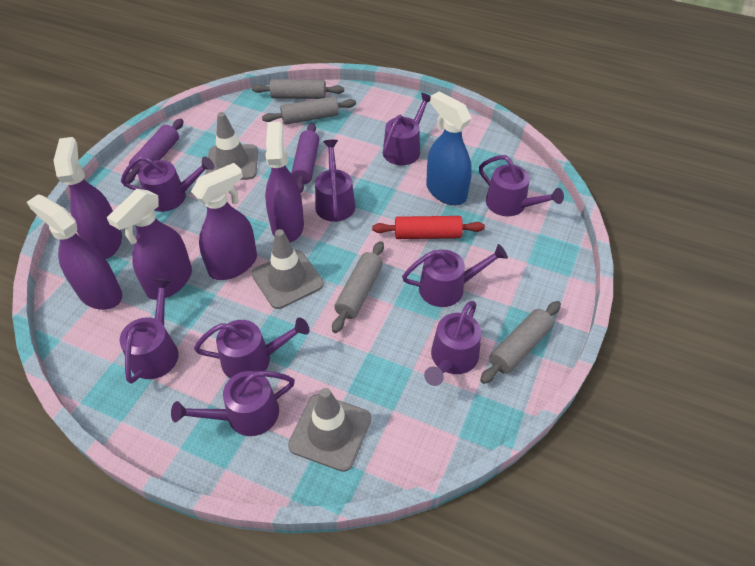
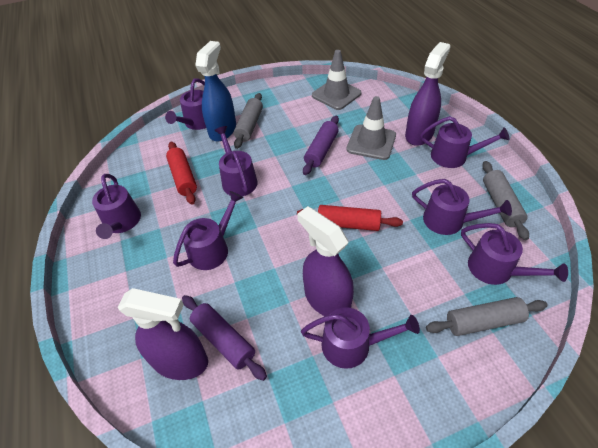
grey rolling pin: 4 -> 3
grey traffic cone: 3 -> 2
purple spray bottle: 5 -> 3
purple watering can: 9 -> 8
red rolling pin: 1 -> 2

